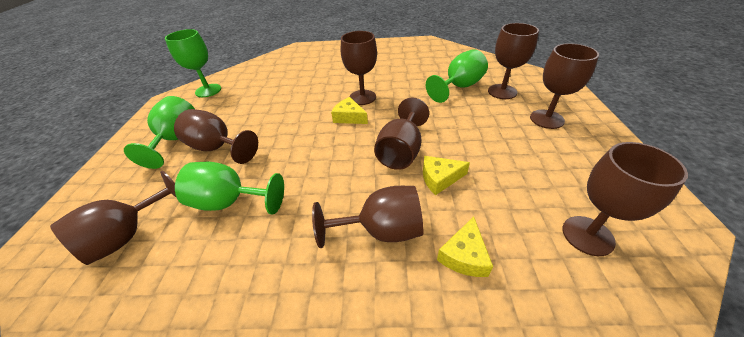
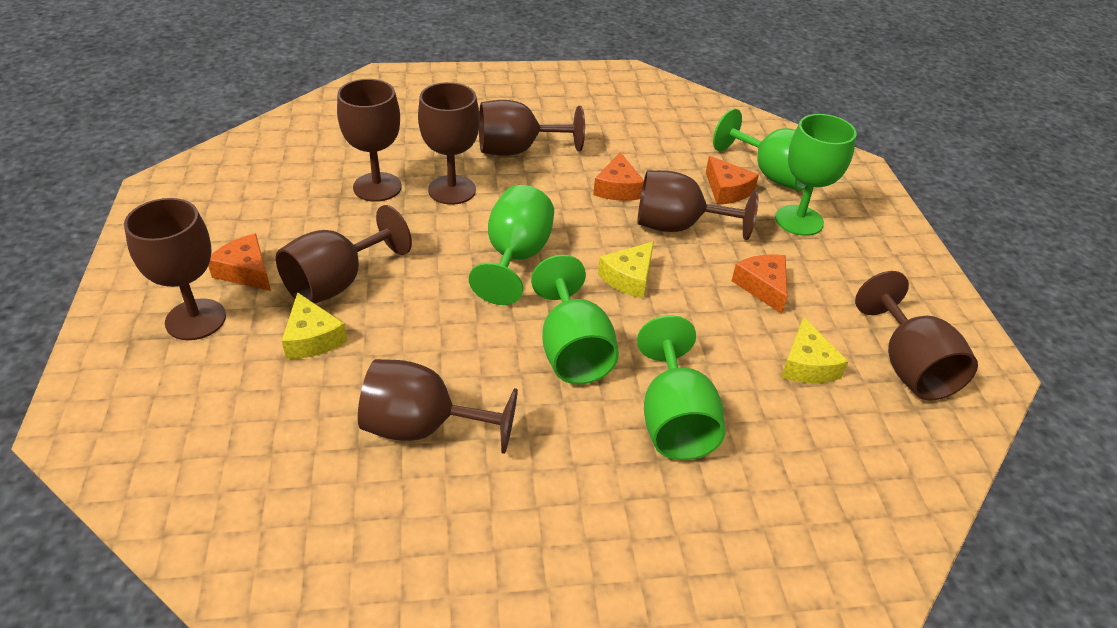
green goblet: 4 -> 5
orange cheese: 0 -> 4

